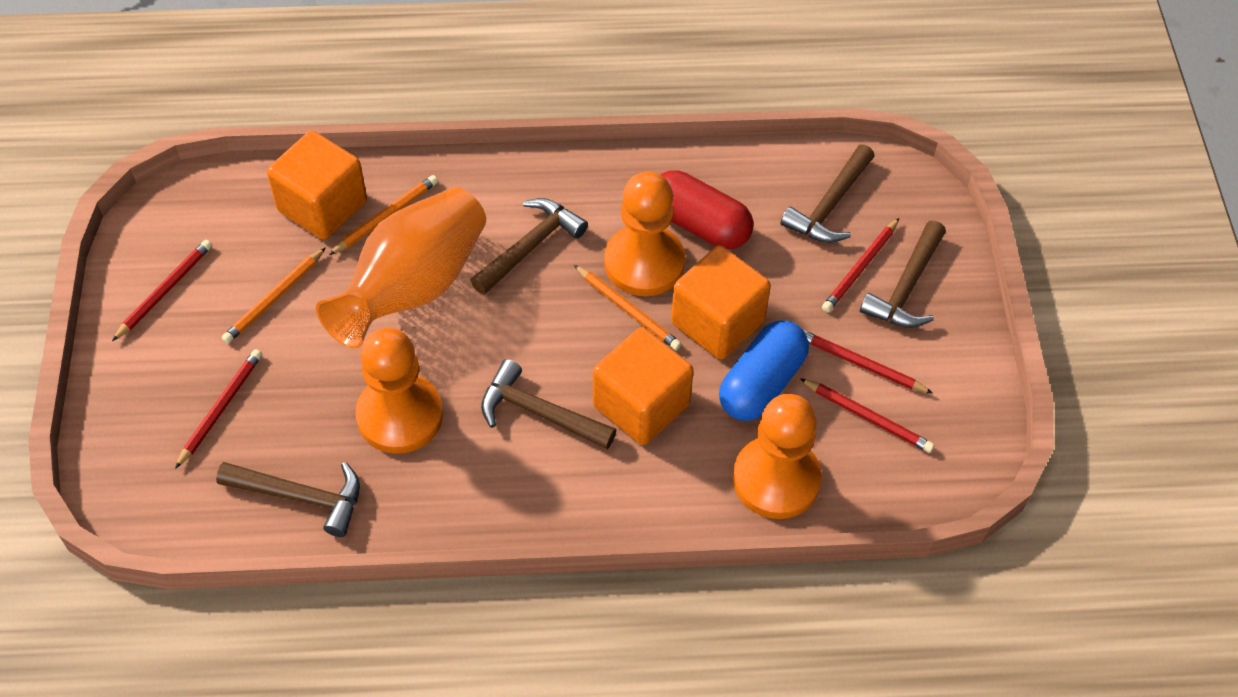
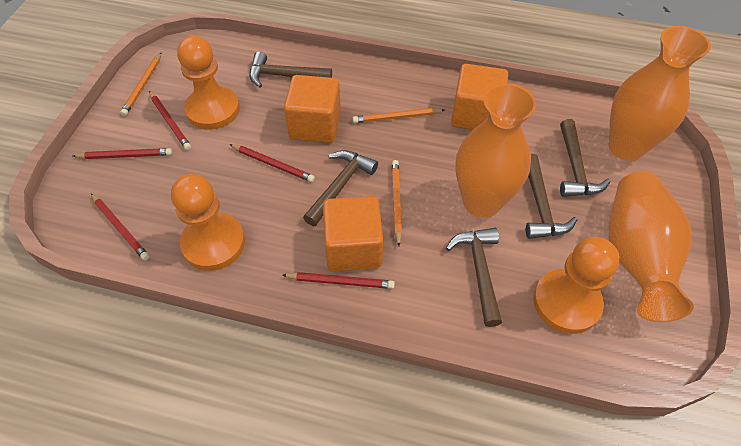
blue capsule: 1 -> 0
orange vase: 1 -> 3
red capsule: 1 -> 0

